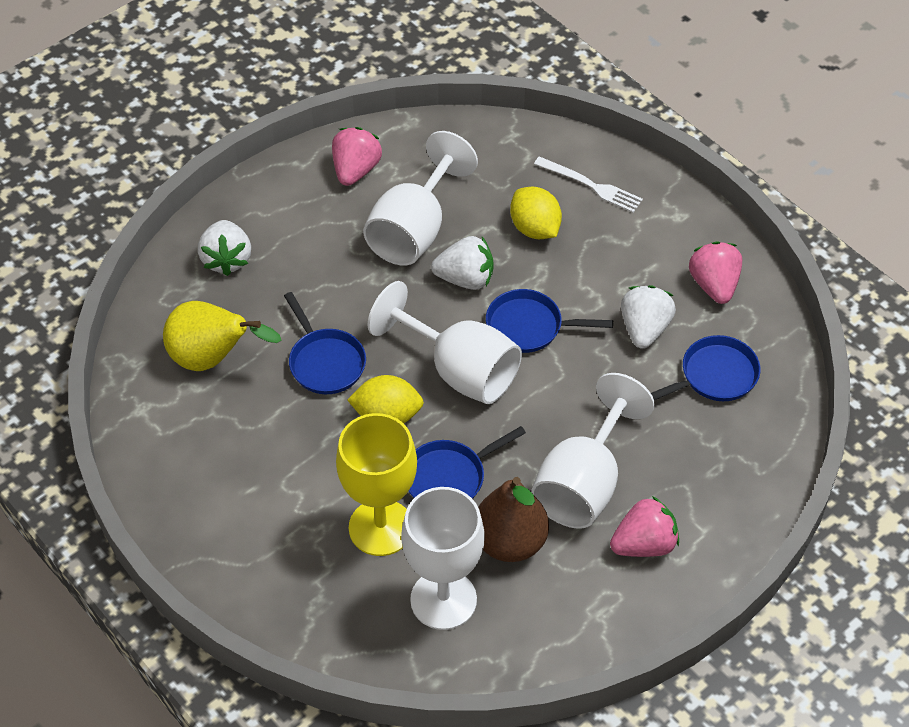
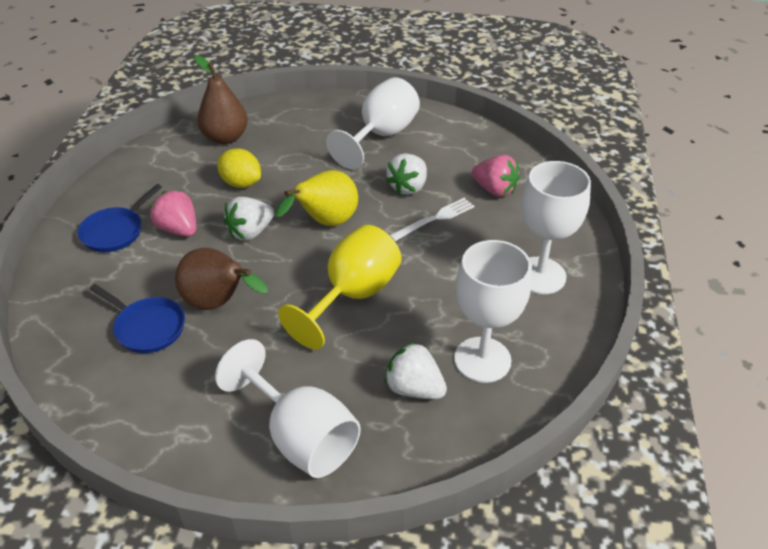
blue pan: 4 -> 2
brown pear: 1 -> 2
pink strawberry: 3 -> 2
yellow lemon: 2 -> 1

